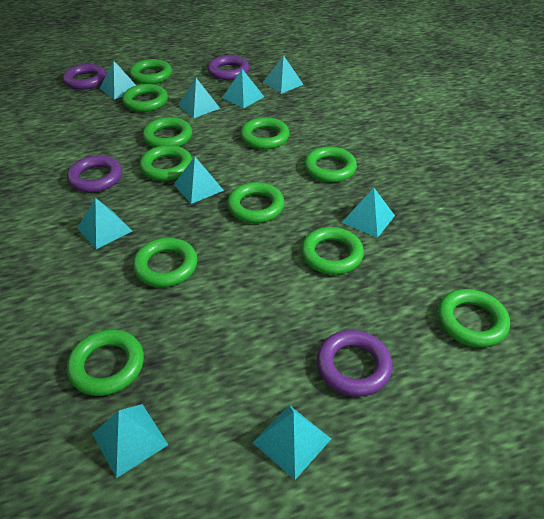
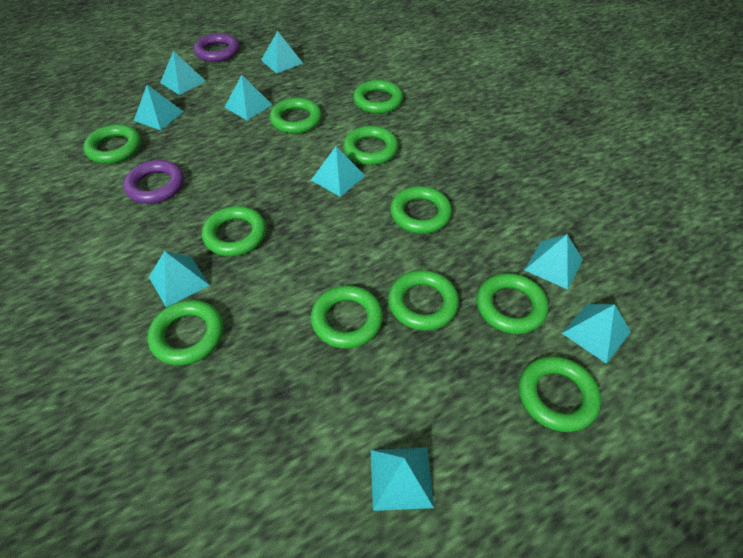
purple ring: 4 -> 2

